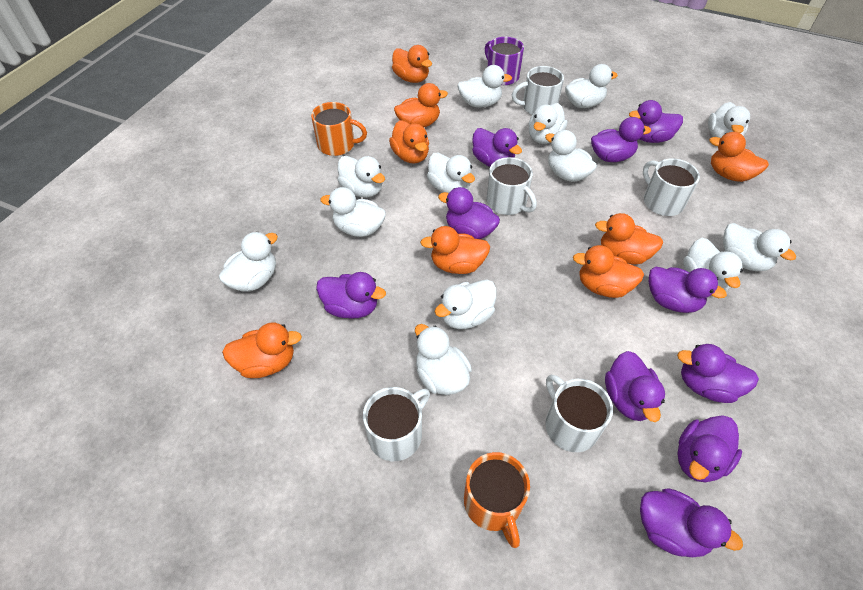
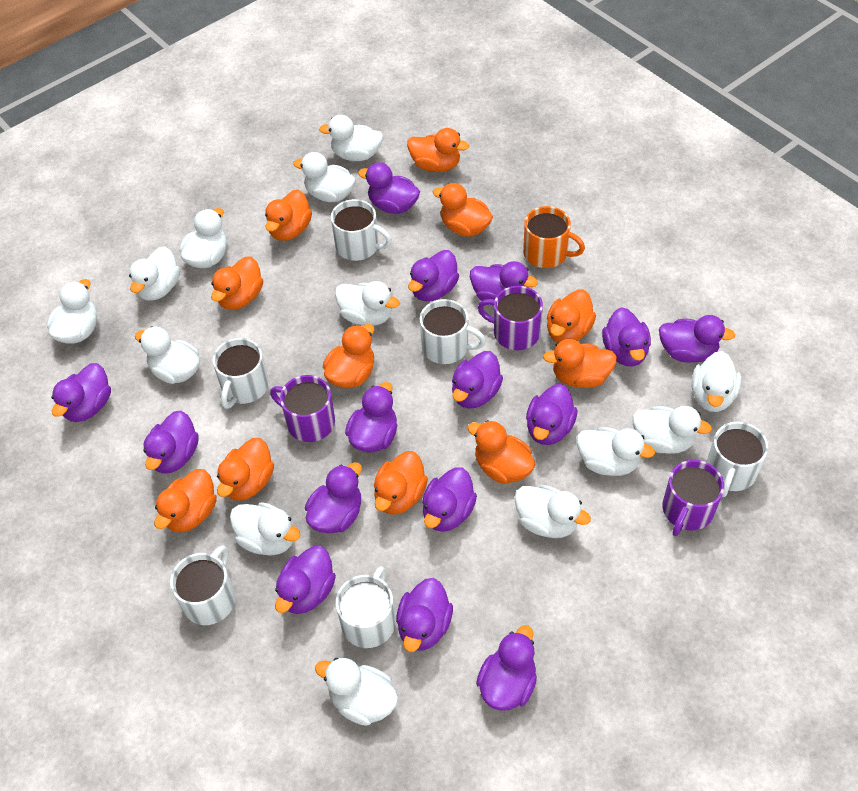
orange duck: 8 -> 11
orange mug: 2 -> 1
purple duck: 10 -> 15
purple mug: 1 -> 3
white mug: 5 -> 6

